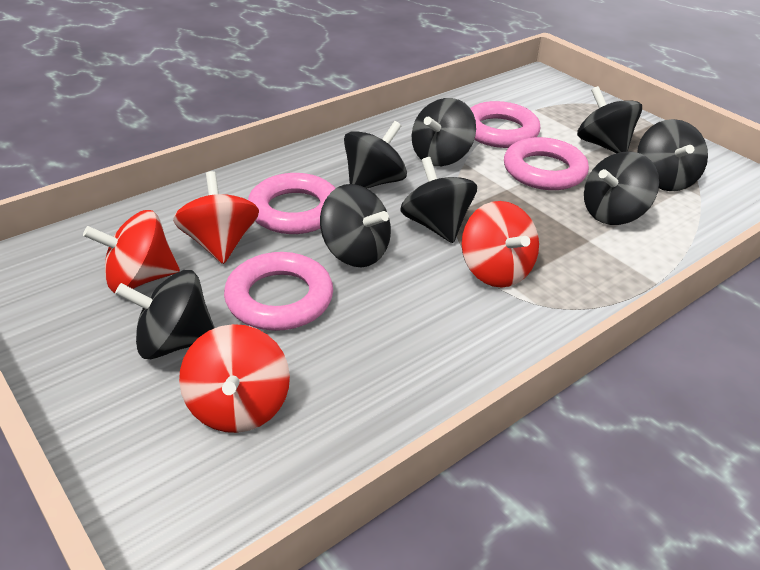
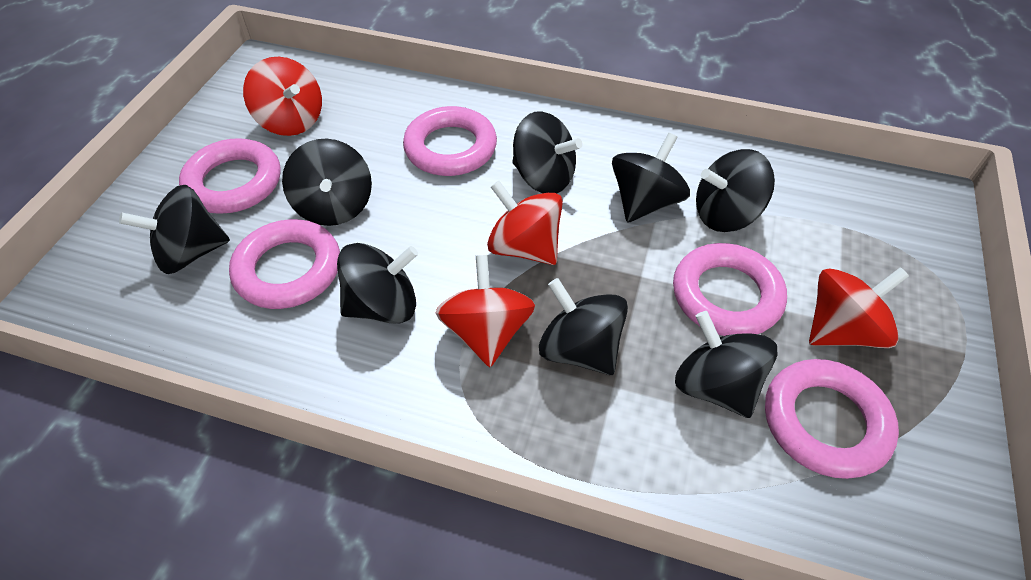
pink ring: 4 -> 5

